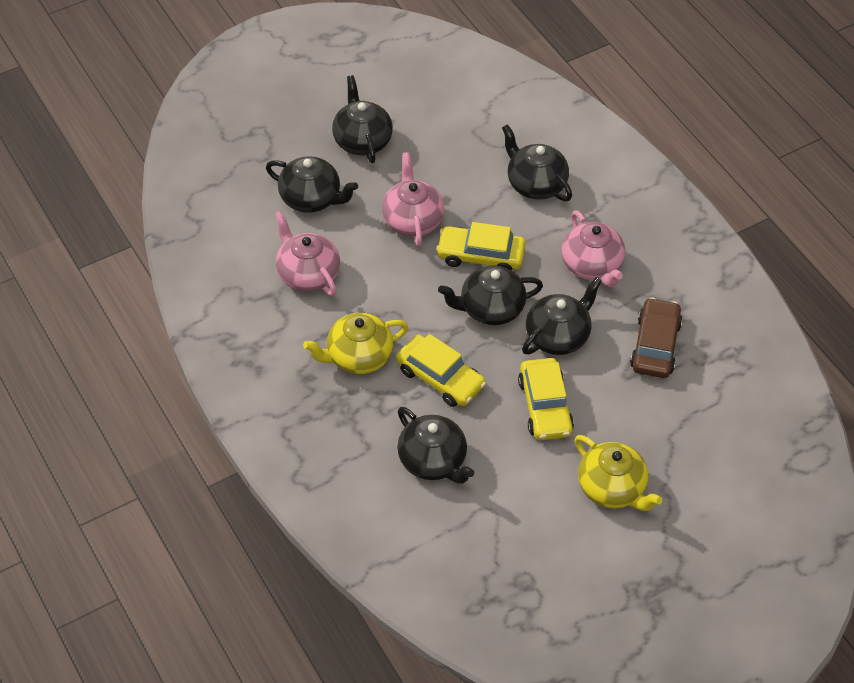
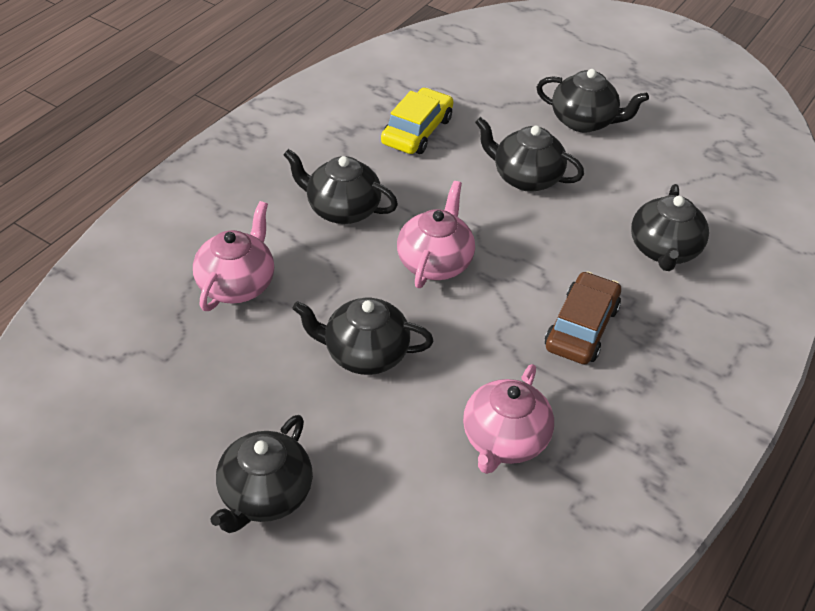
yellow car: 3 -> 1
yellow teapot: 2 -> 0

